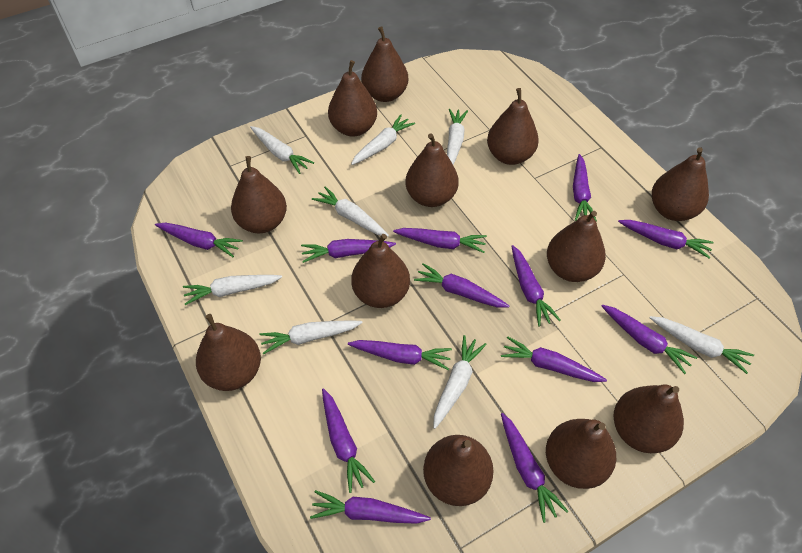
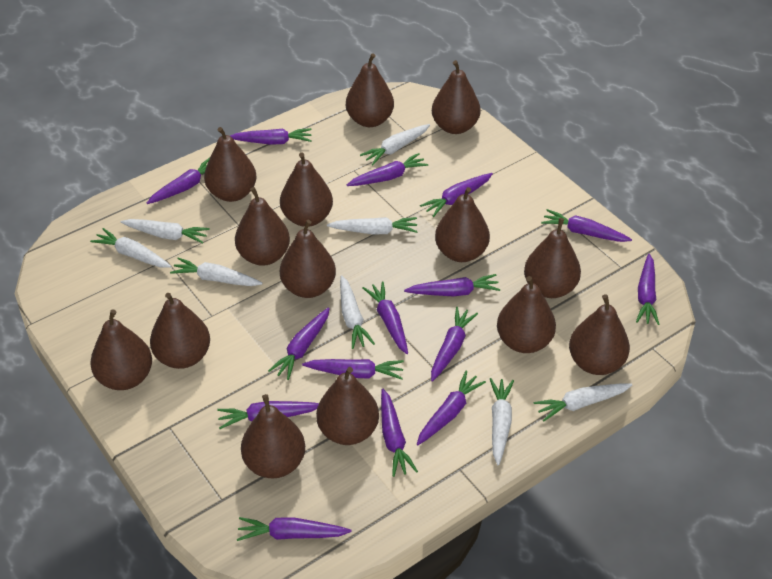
brown pear: 12 -> 14
purple carrot: 13 -> 15

